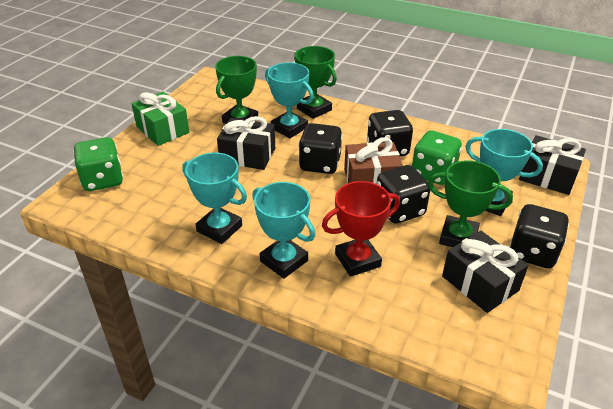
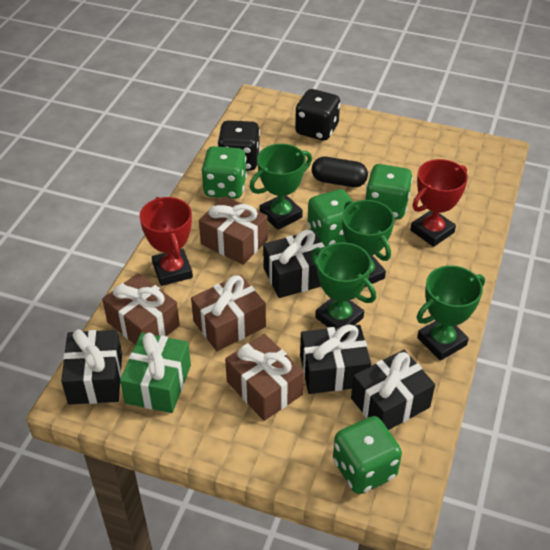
black capsule: 0 -> 1
black dice: 4 -> 2
black gift: 3 -> 4
brown gift: 1 -> 4
green dice: 2 -> 4
green trophy: 3 -> 4
red trophy: 1 -> 2
turquoise trophy: 4 -> 0

